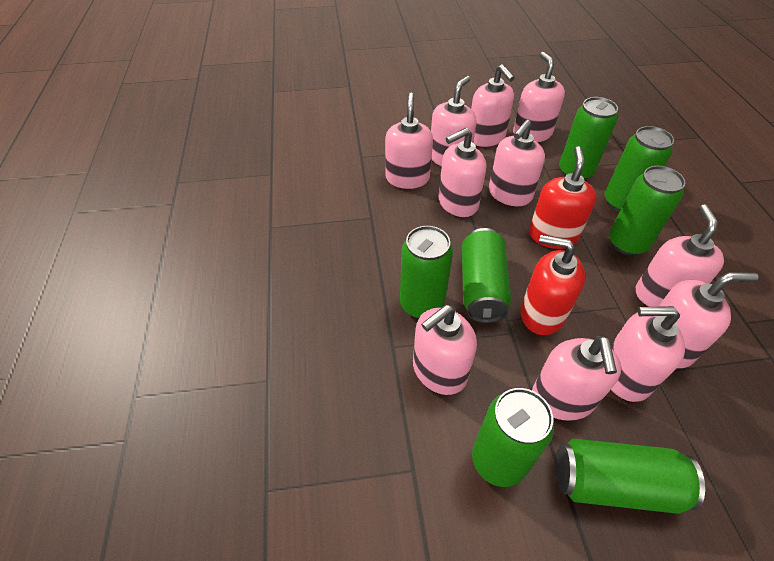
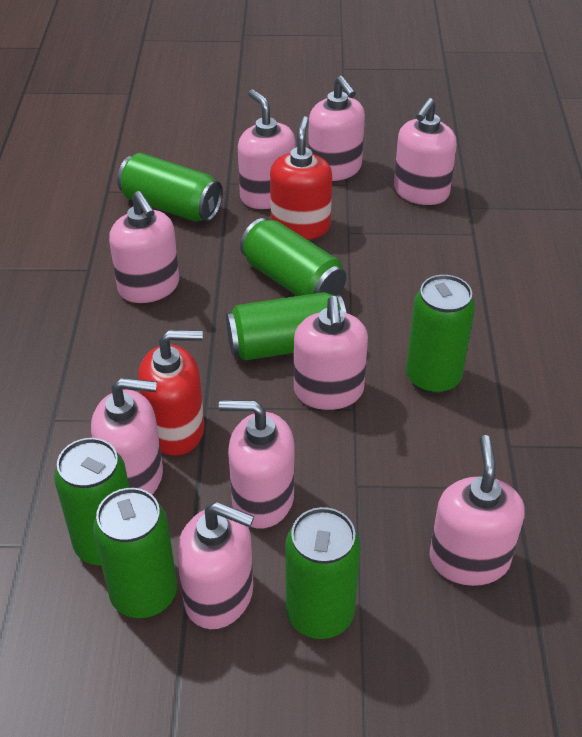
pink soap dispenser: 11 -> 9

